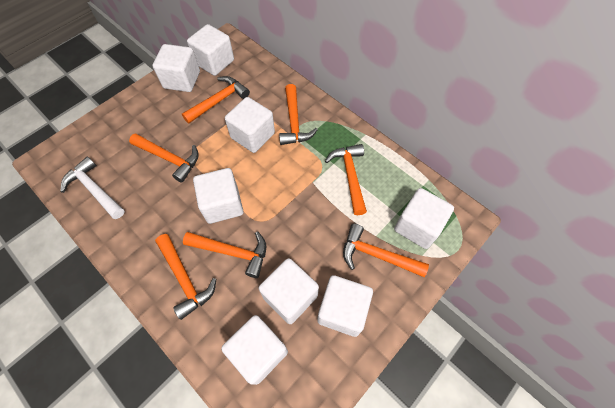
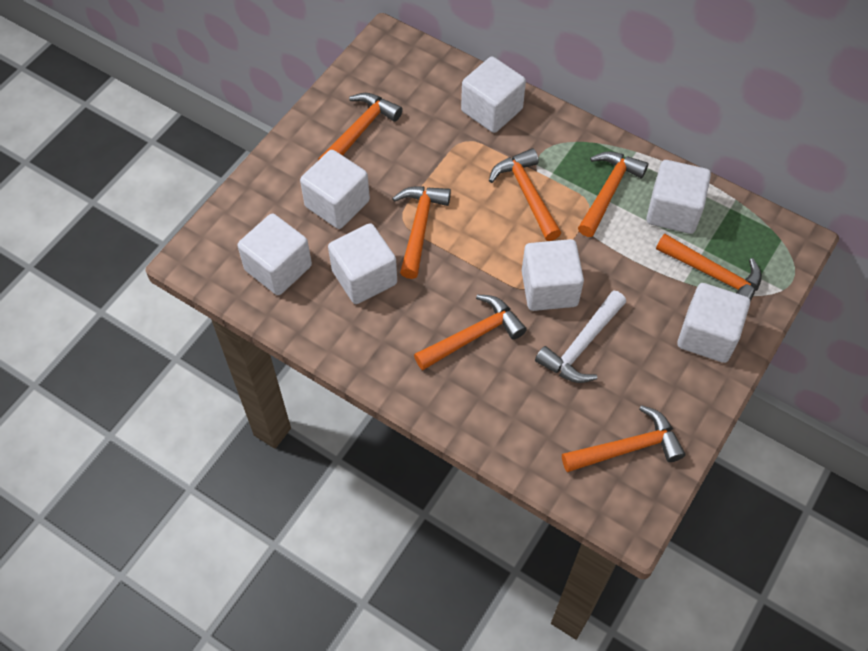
white cube: 8 -> 7

